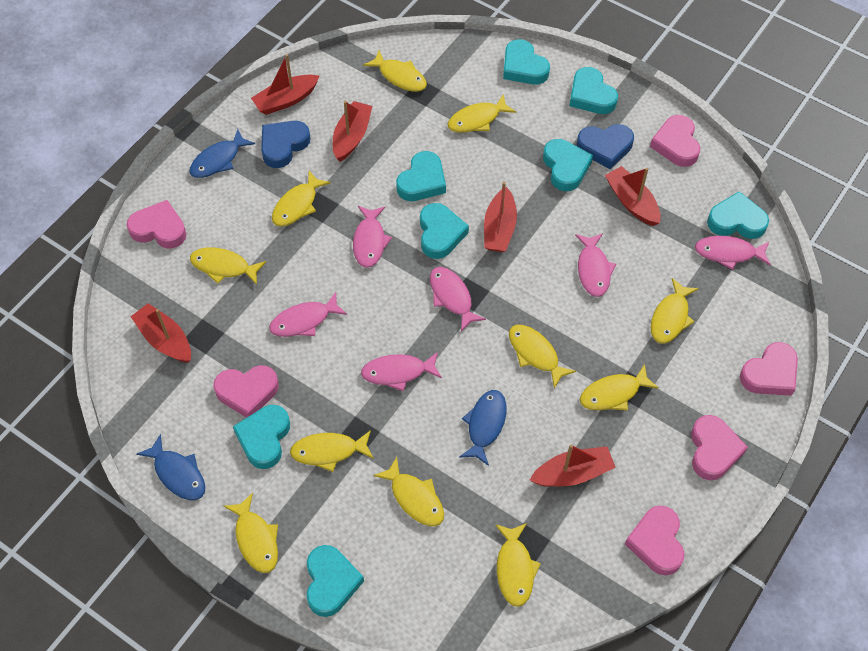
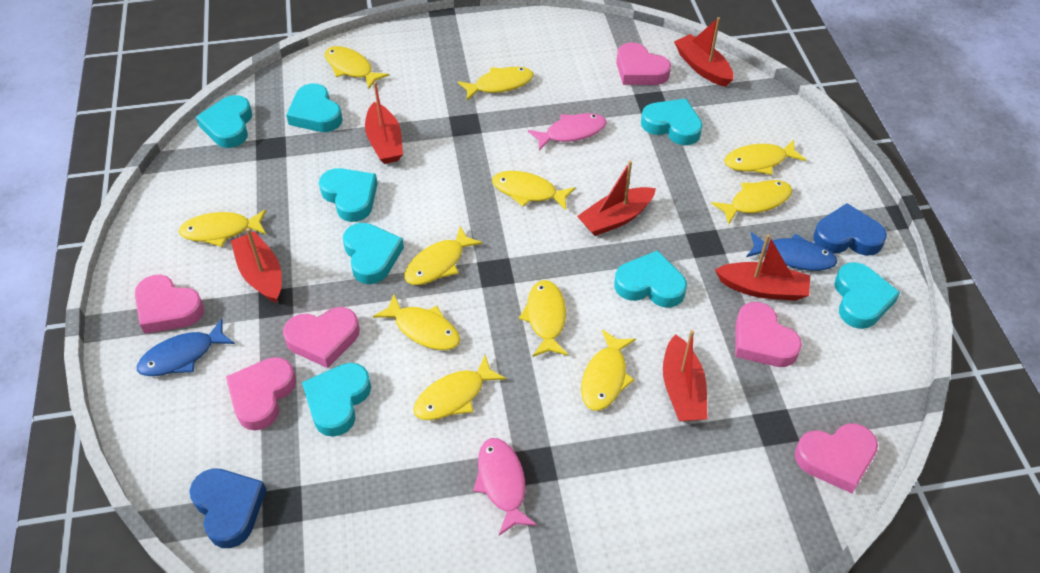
blue fish: 3 -> 2
pink fish: 6 -> 2

